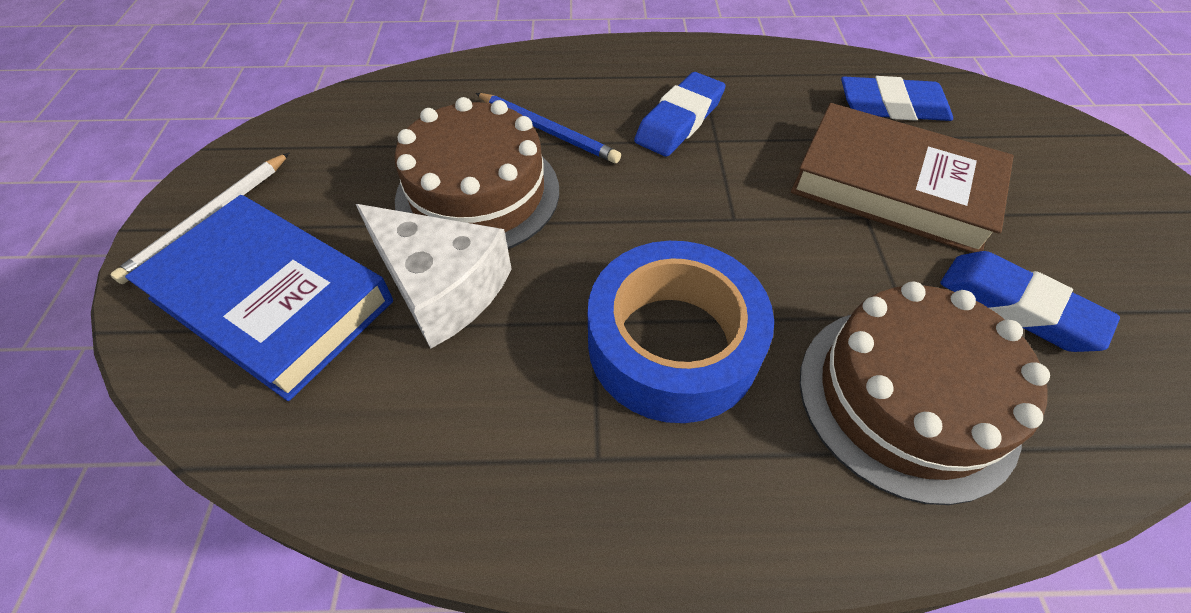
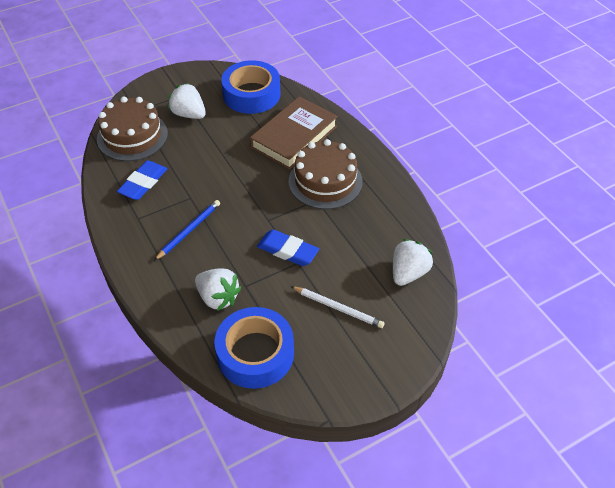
blue book: 1 -> 0
blue eraser: 3 -> 2
blue tape: 1 -> 2
white cheese: 1 -> 0
white strawberry: 0 -> 3

